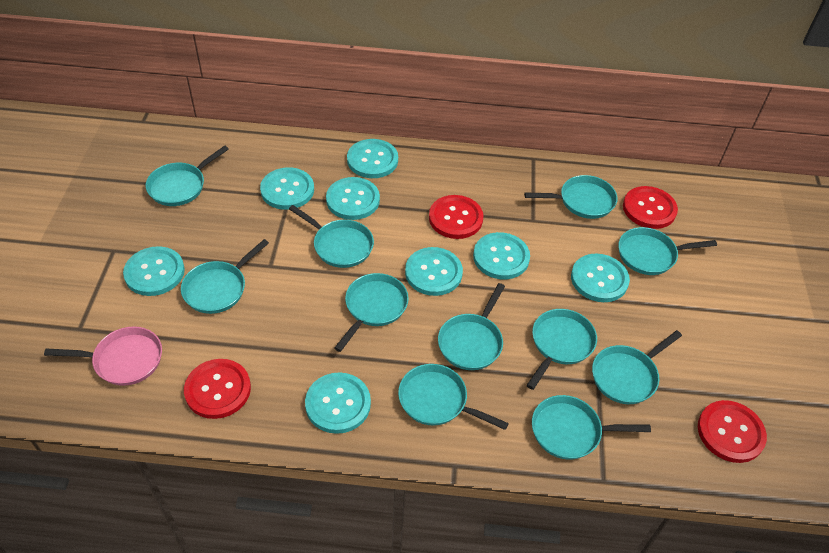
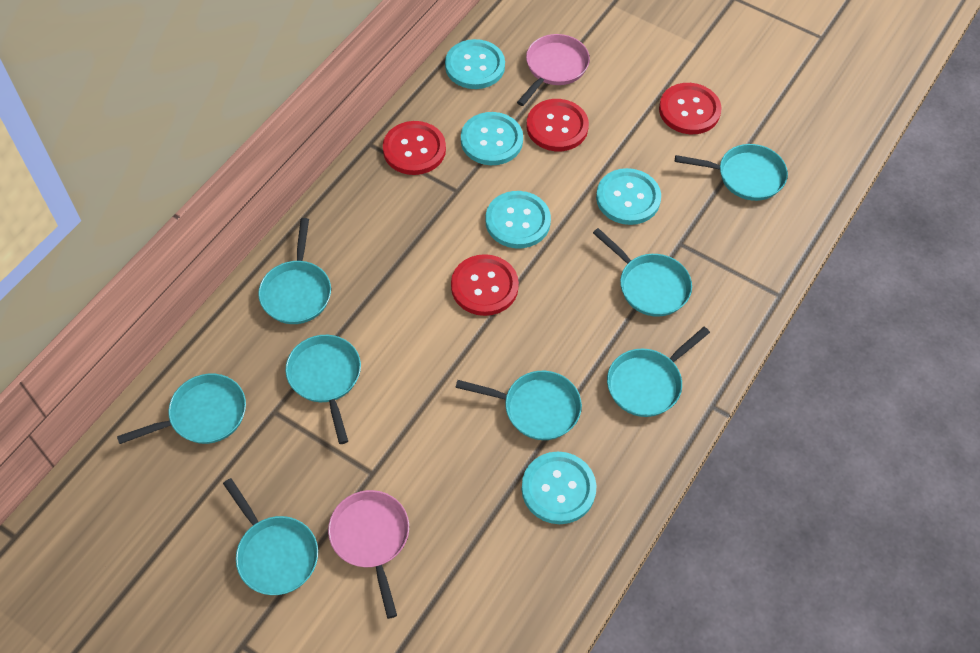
pink pan: 1 -> 2
turquoise button: 8 -> 5
turquoise pan: 11 -> 8

